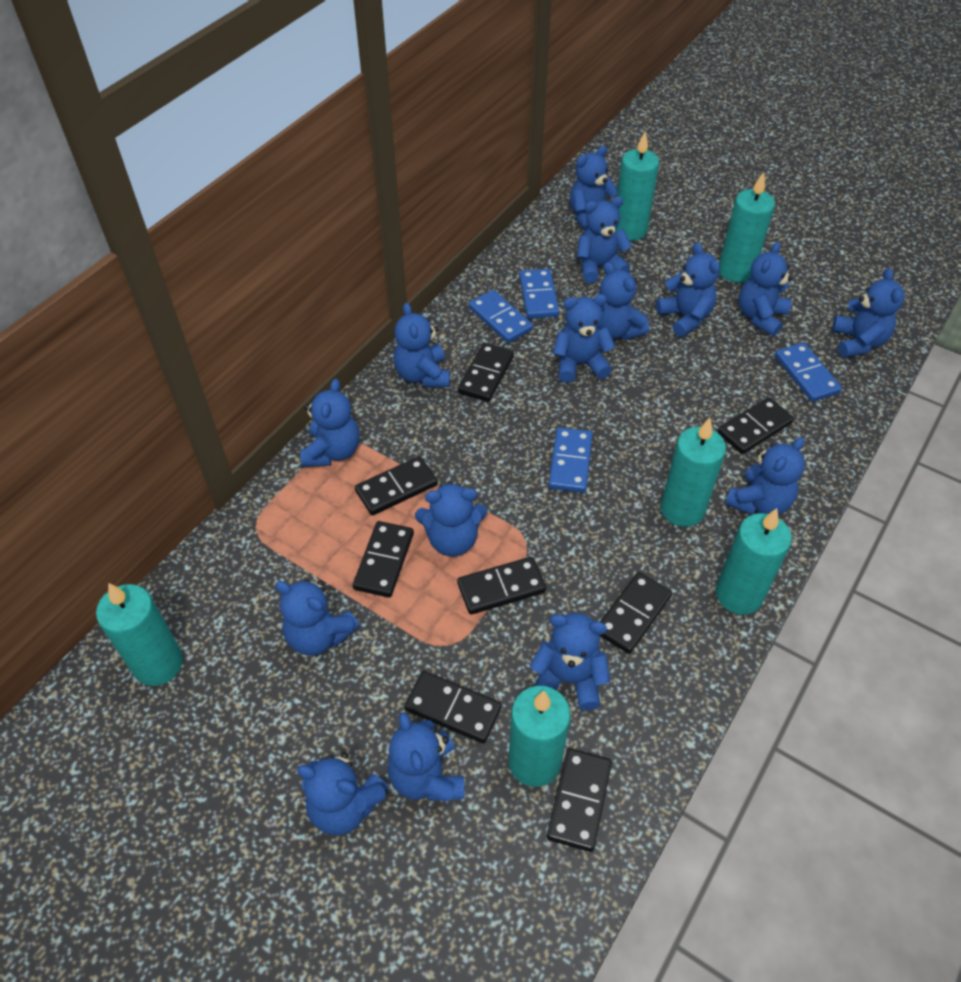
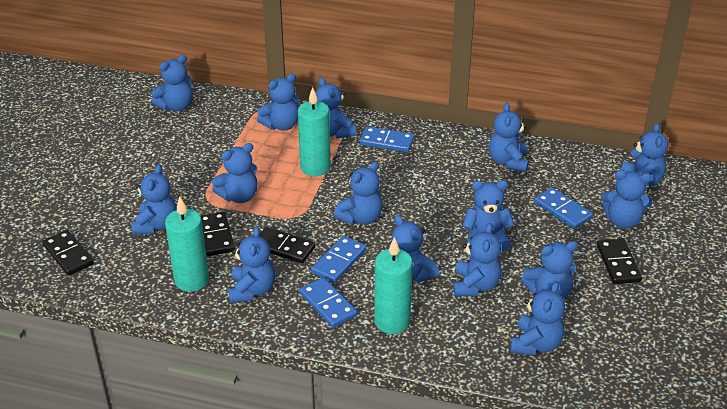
black domino: 8 -> 4
turquoise candle: 6 -> 3

